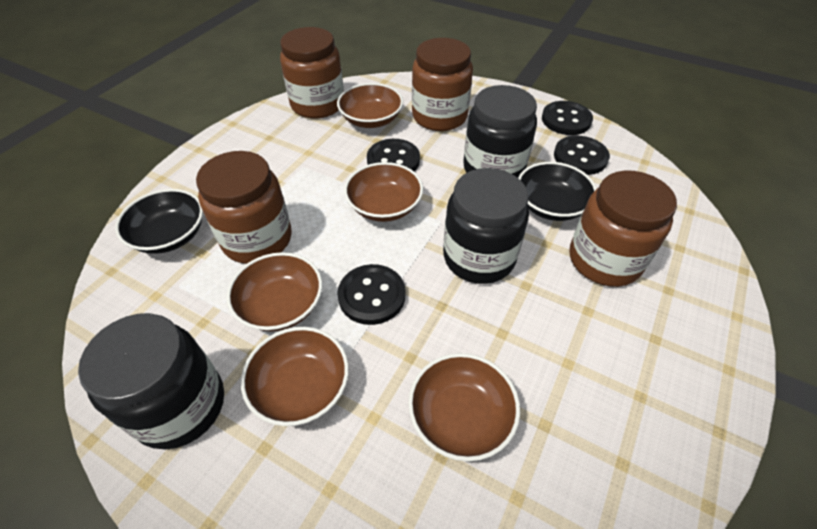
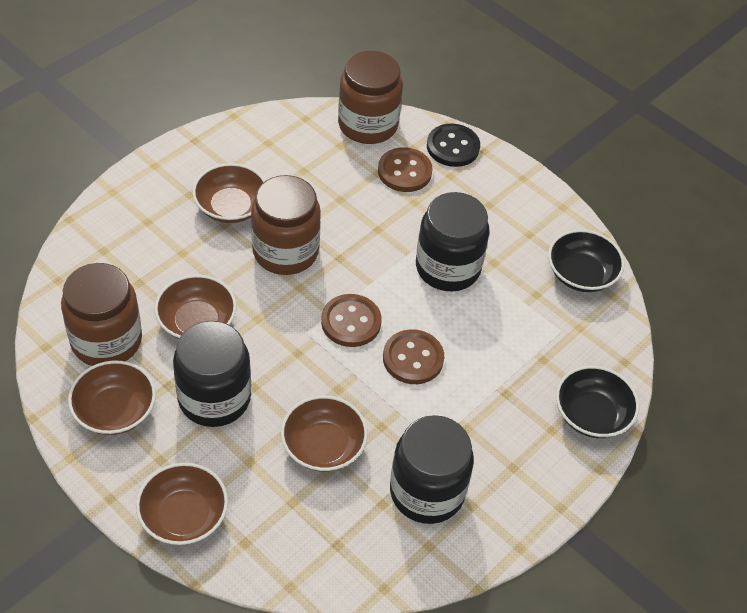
black button: 4 -> 1
brown button: 0 -> 3
brown jar: 4 -> 3

